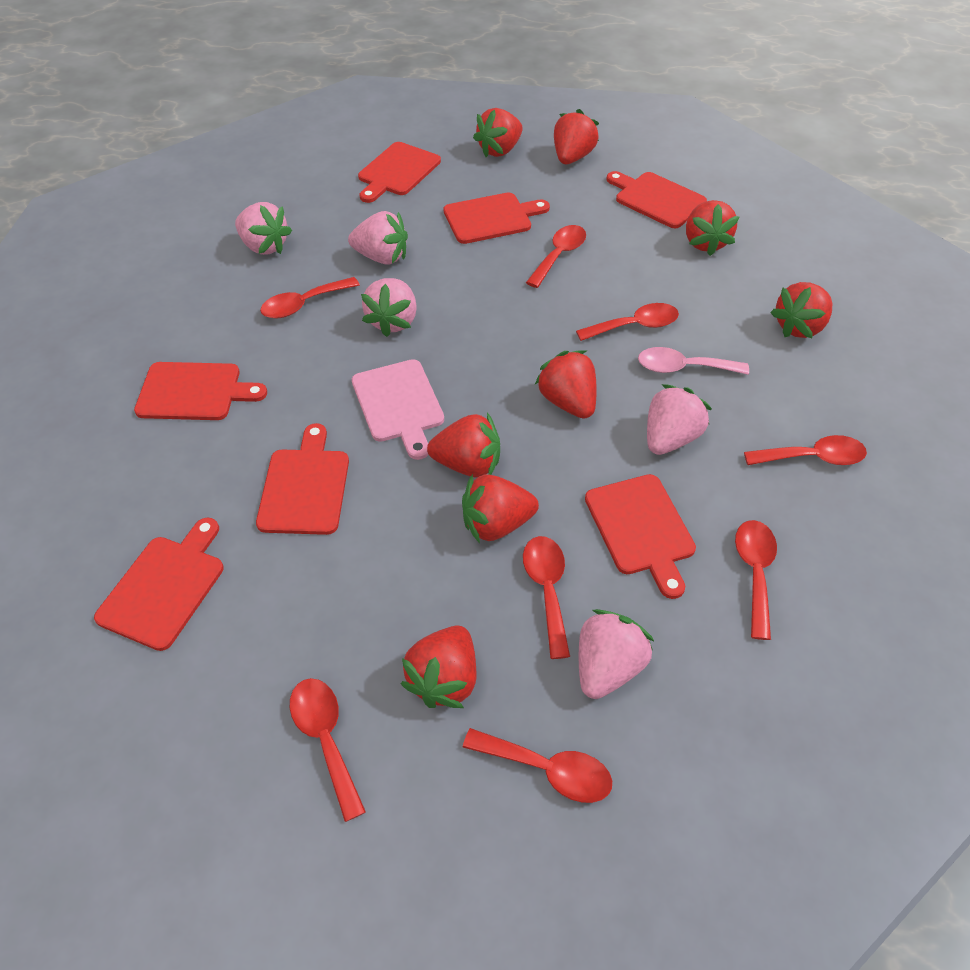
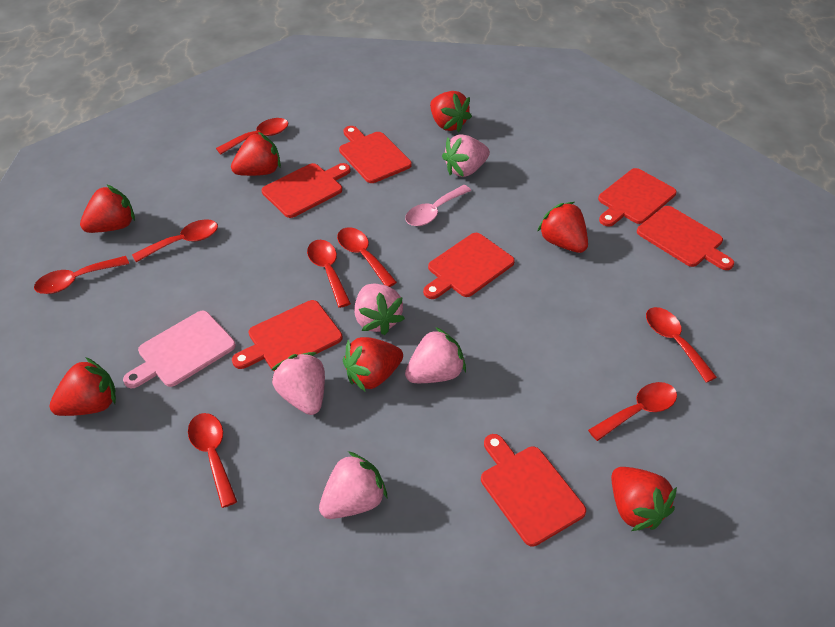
red strawberry: 8 -> 7

